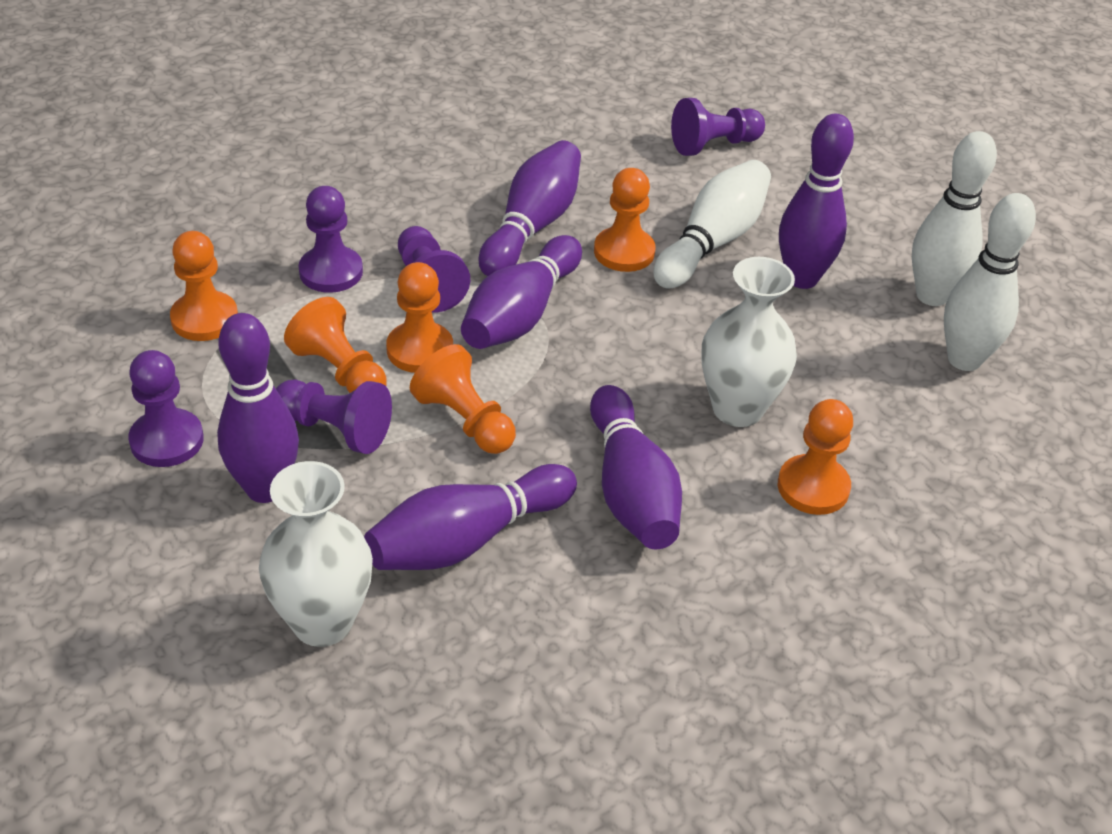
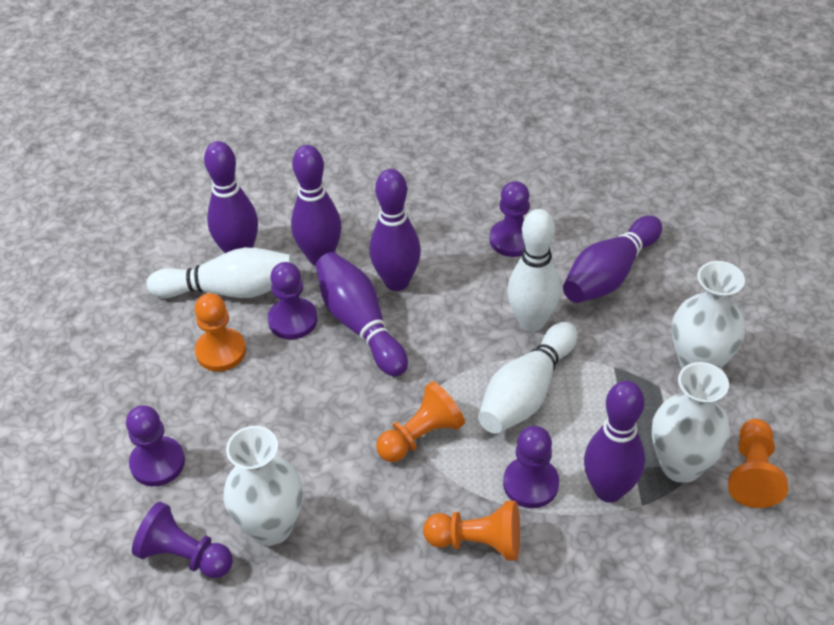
orange pawn: 6 -> 4
white vase: 2 -> 3

